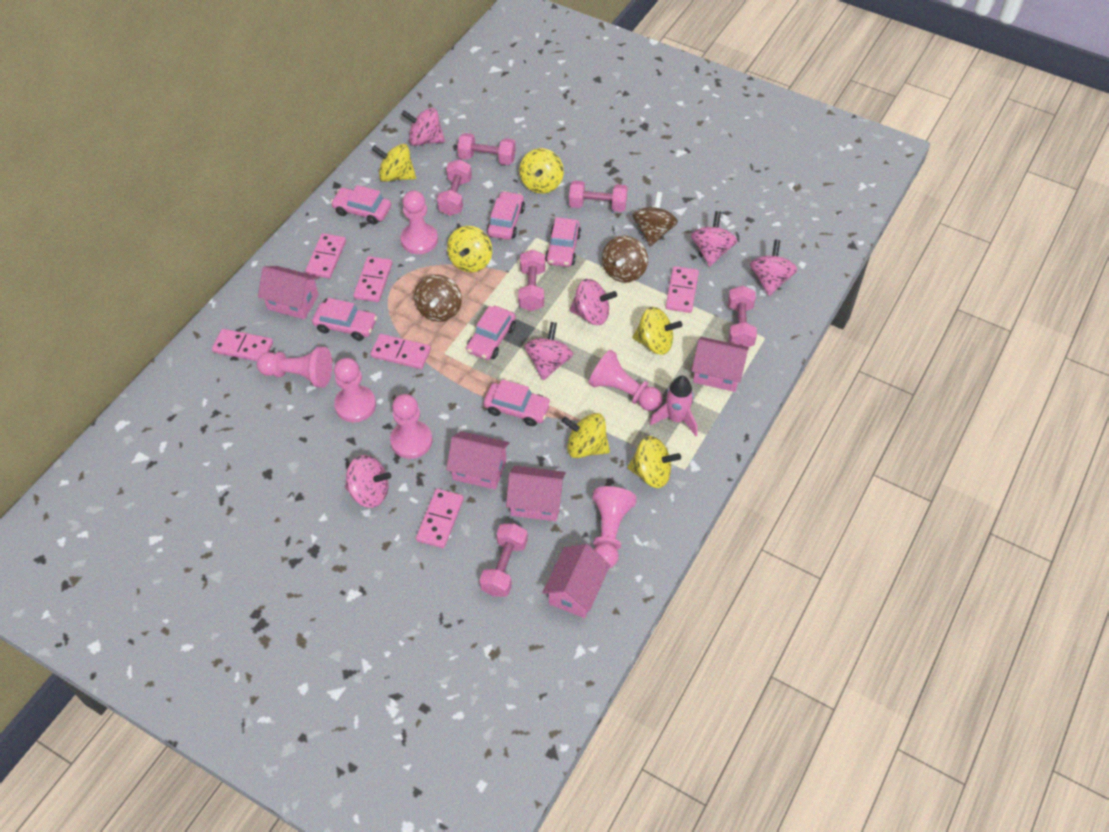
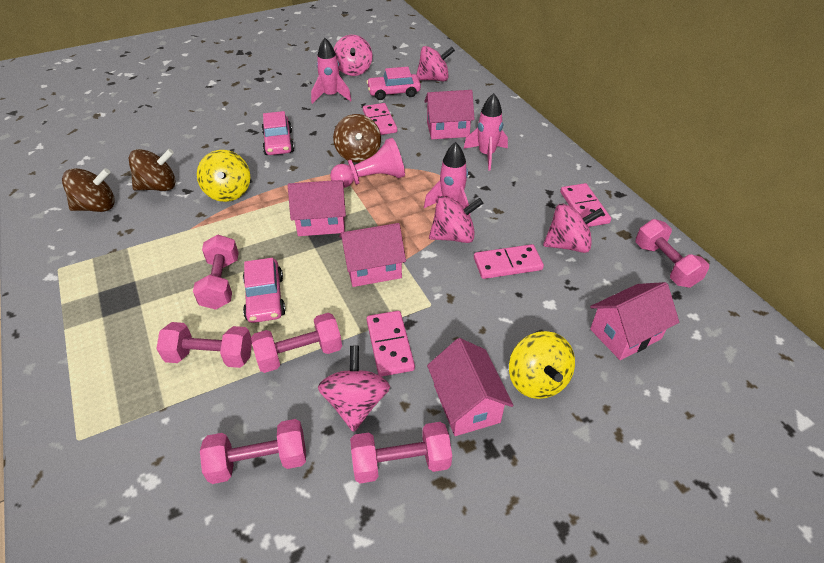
pink car: 6 -> 3
pink domino: 6 -> 4
pink pawn: 6 -> 1
pink rocket: 1 -> 3
pink spinning top: 6 -> 5
yellow spinning top: 6 -> 2

